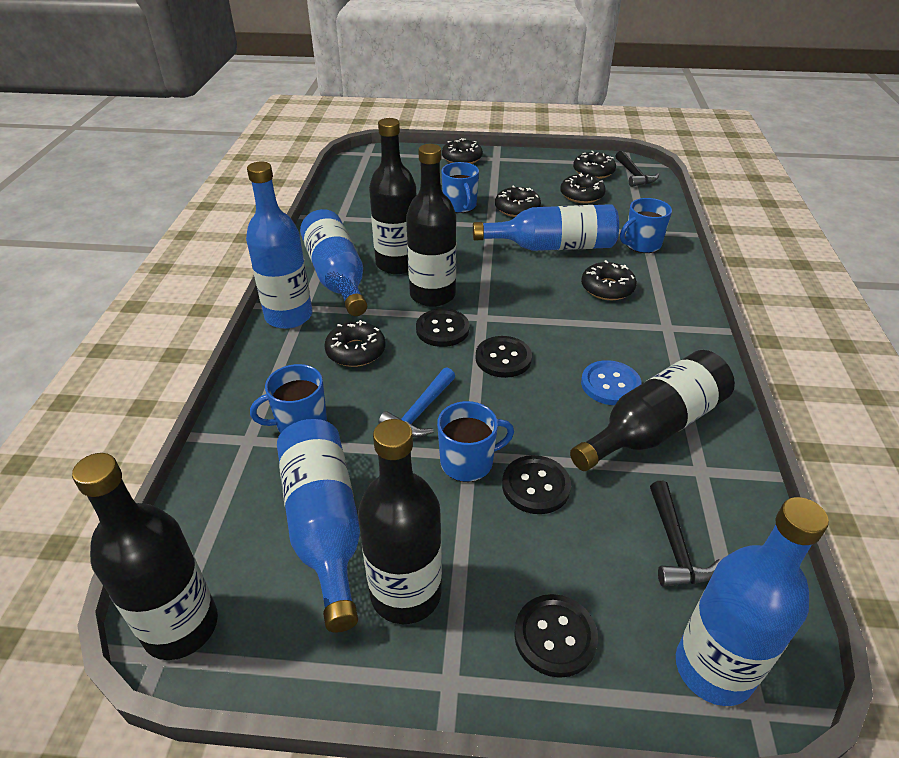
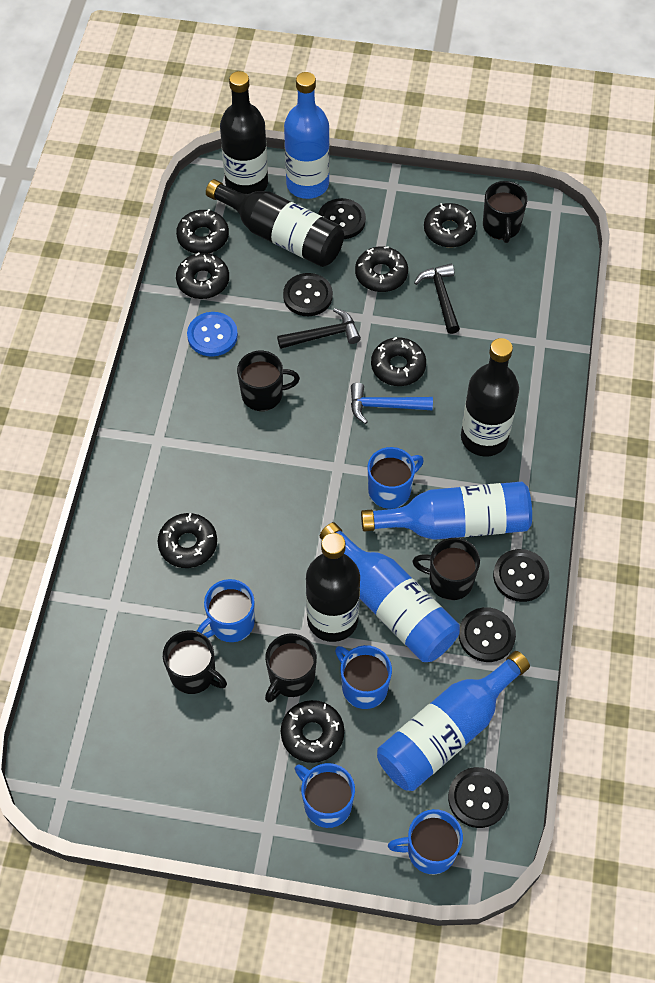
black bottle: 5 -> 4
black button: 4 -> 5
black donut: 6 -> 7
black mug: 0 -> 5
blue bottle: 5 -> 4
blue mug: 4 -> 5

